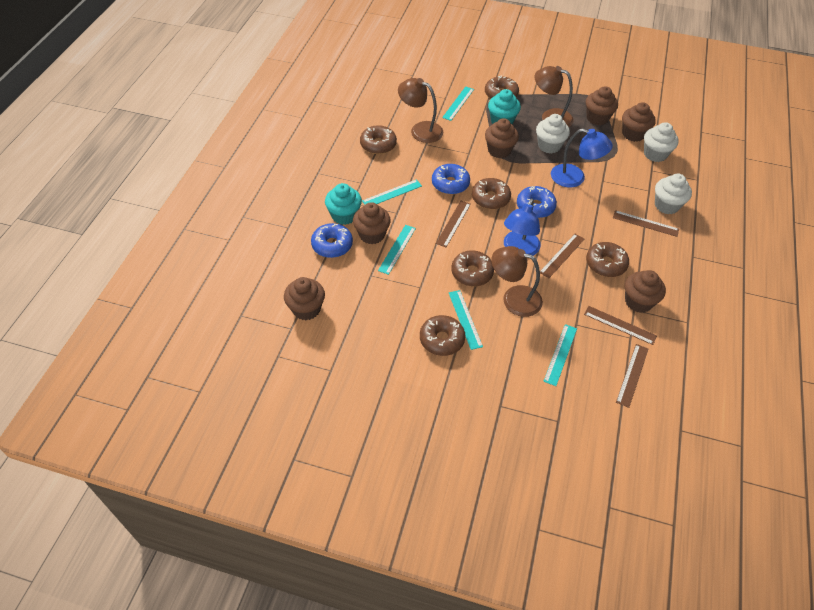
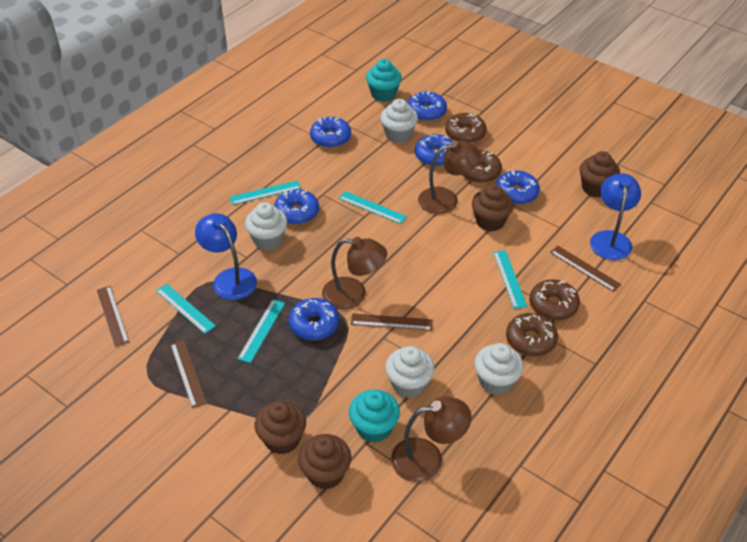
blue donut: 3 -> 6
brown cupcake: 6 -> 4
brown donut: 6 -> 4
brown ruler: 5 -> 4
white cupcake: 3 -> 4

